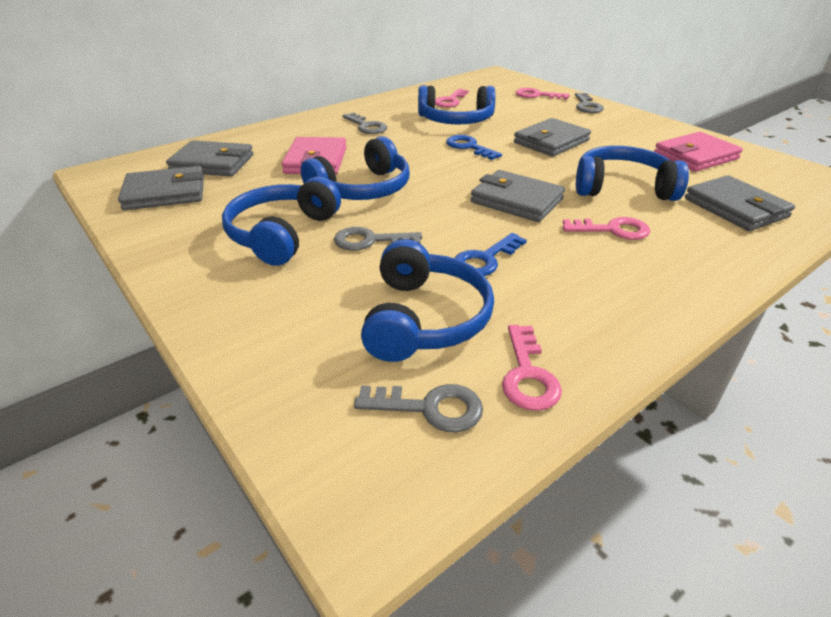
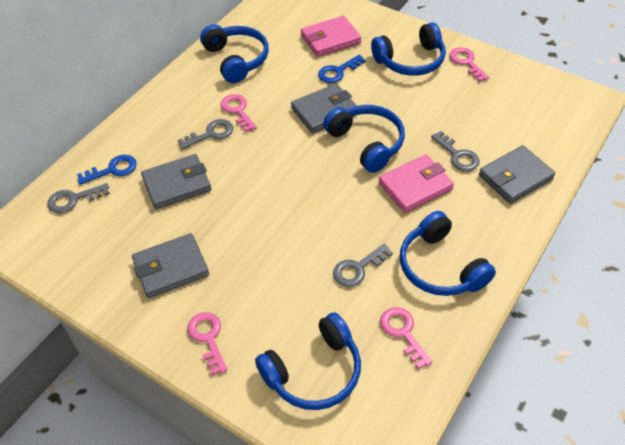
grey wallet: 5 -> 4

